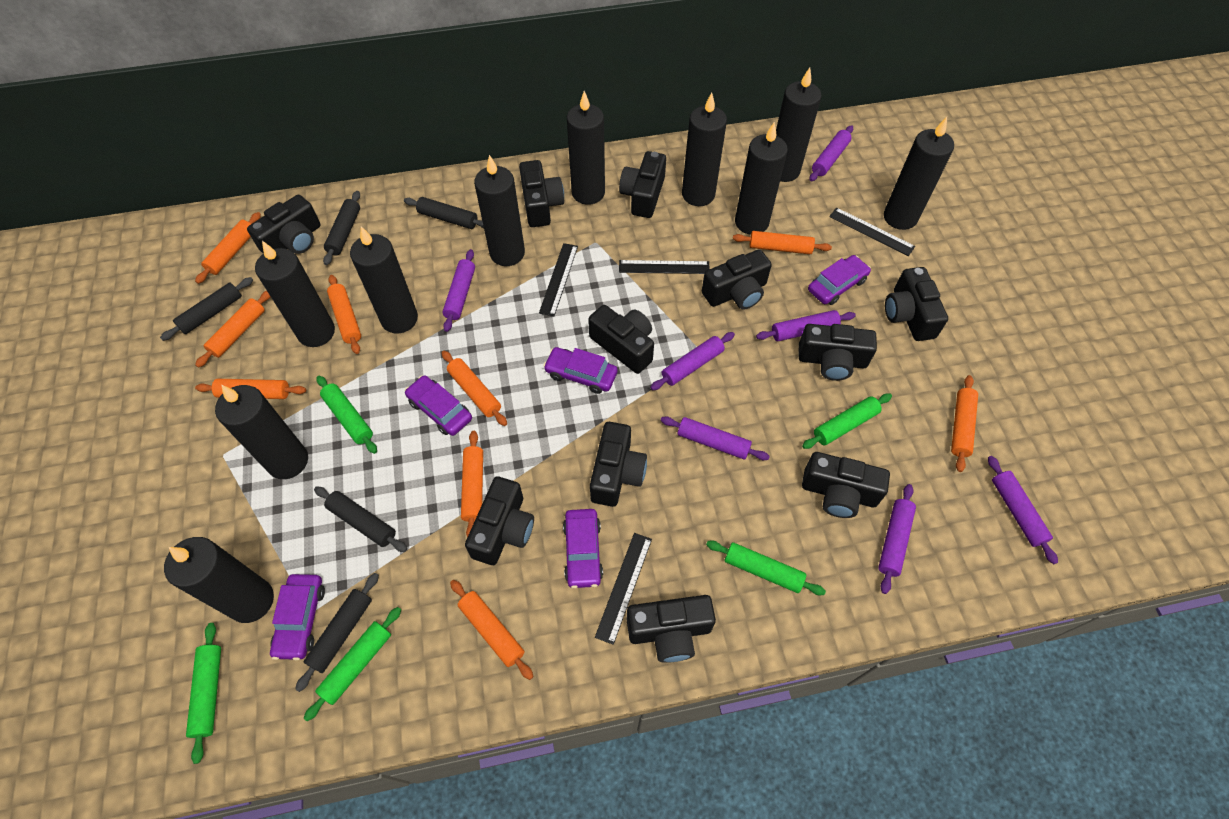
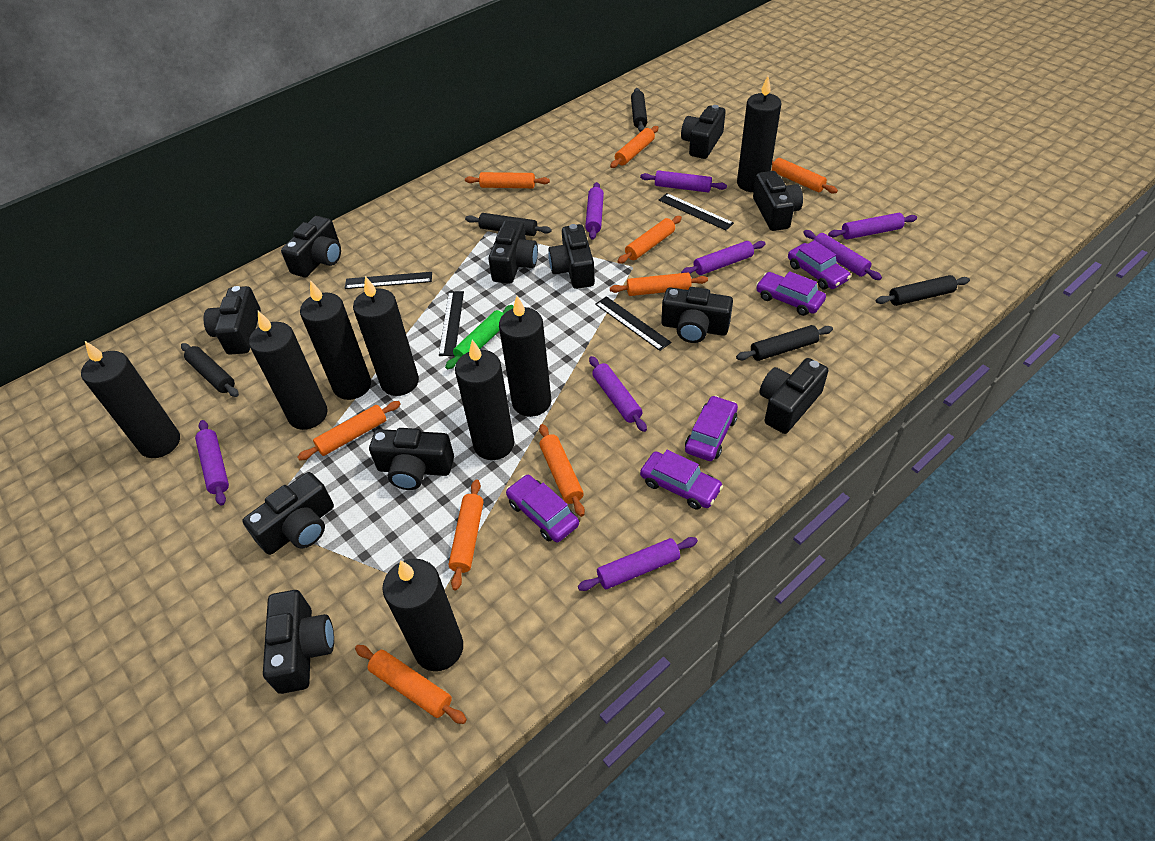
black candle: 10 -> 8
green rolling pin: 5 -> 1
purple rolling pin: 7 -> 8

